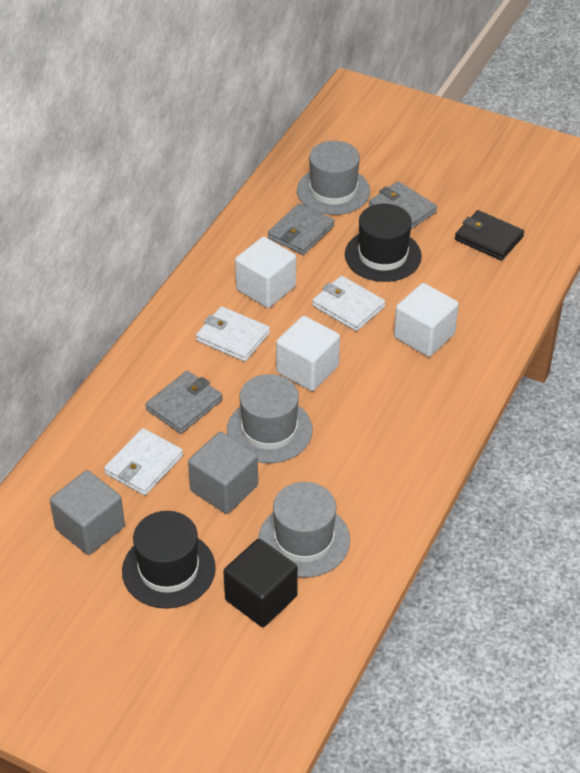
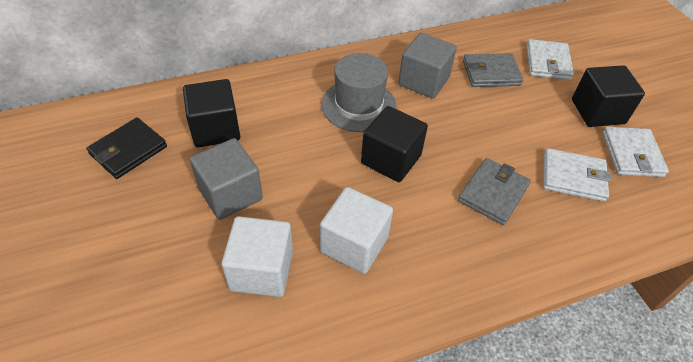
black cube: 1 -> 3
black hat: 2 -> 0
grey hat: 3 -> 1
grey wallet: 3 -> 2
white cube: 3 -> 2

